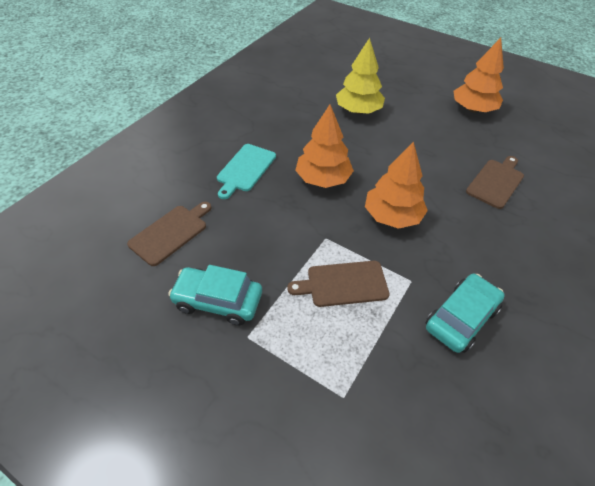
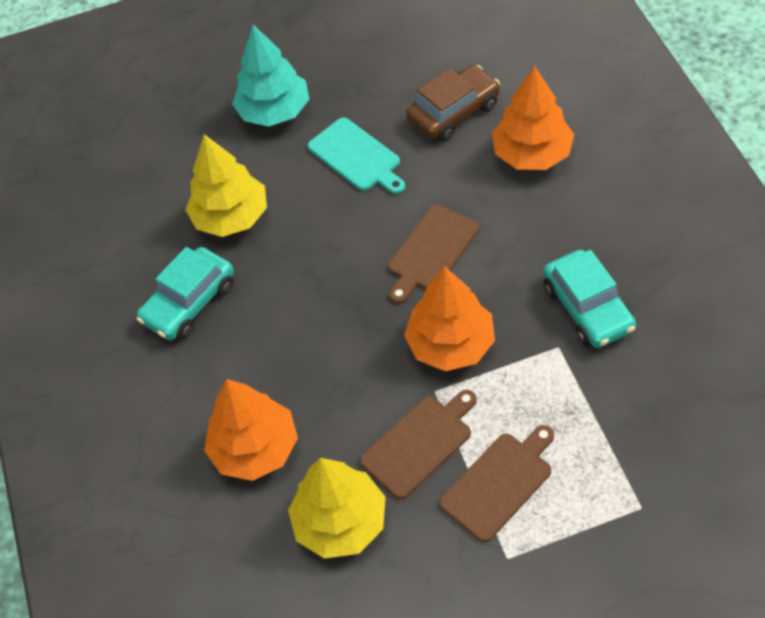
brown car: 0 -> 1
turquoise tree: 0 -> 1
yellow tree: 1 -> 2

